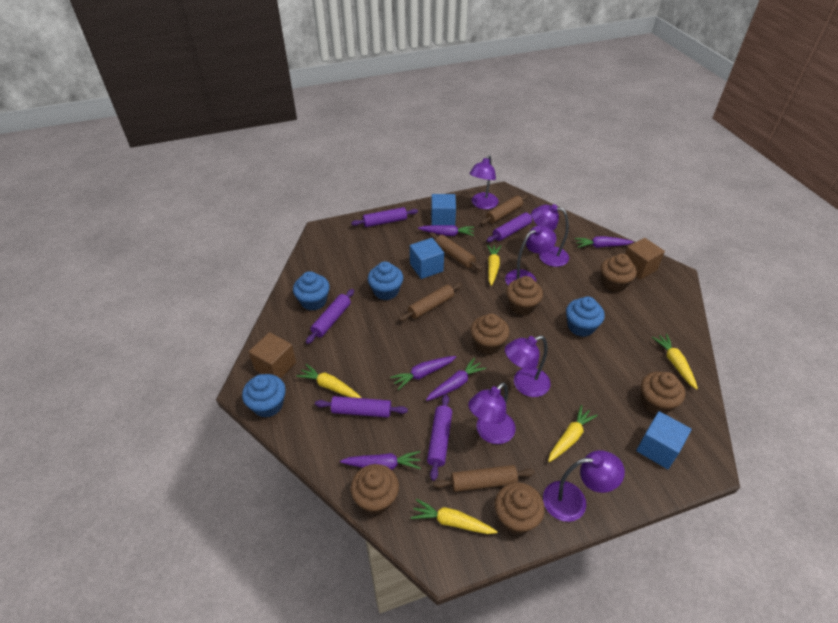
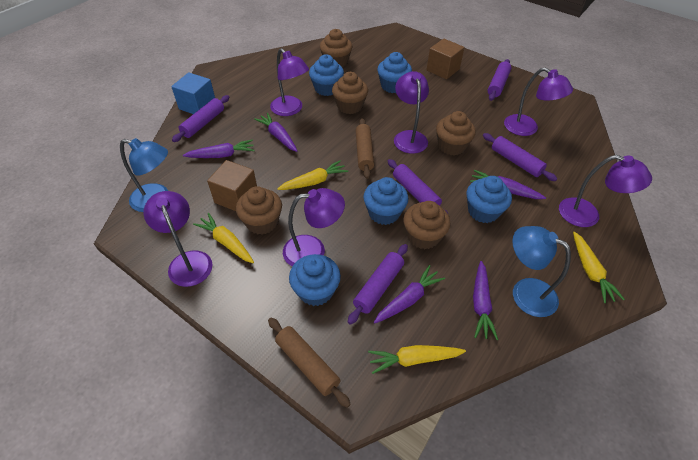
blue cube: 3 -> 1
blue cupcake: 4 -> 5
blue lamp: 0 -> 2
brown cupcake: 6 -> 5
brown rolling pin: 4 -> 2
yellow carrot: 5 -> 4

